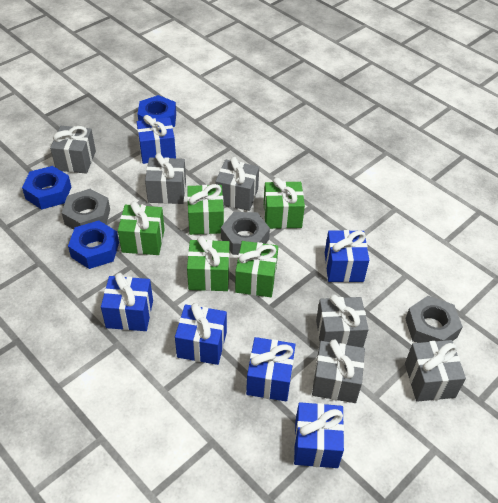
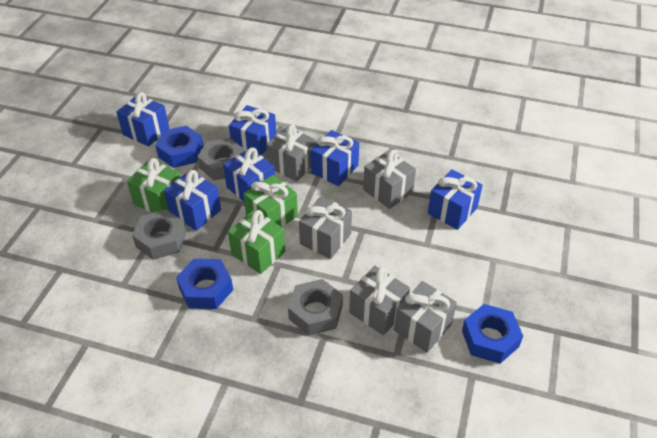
green gift: 5 -> 3
grey gift: 6 -> 5

